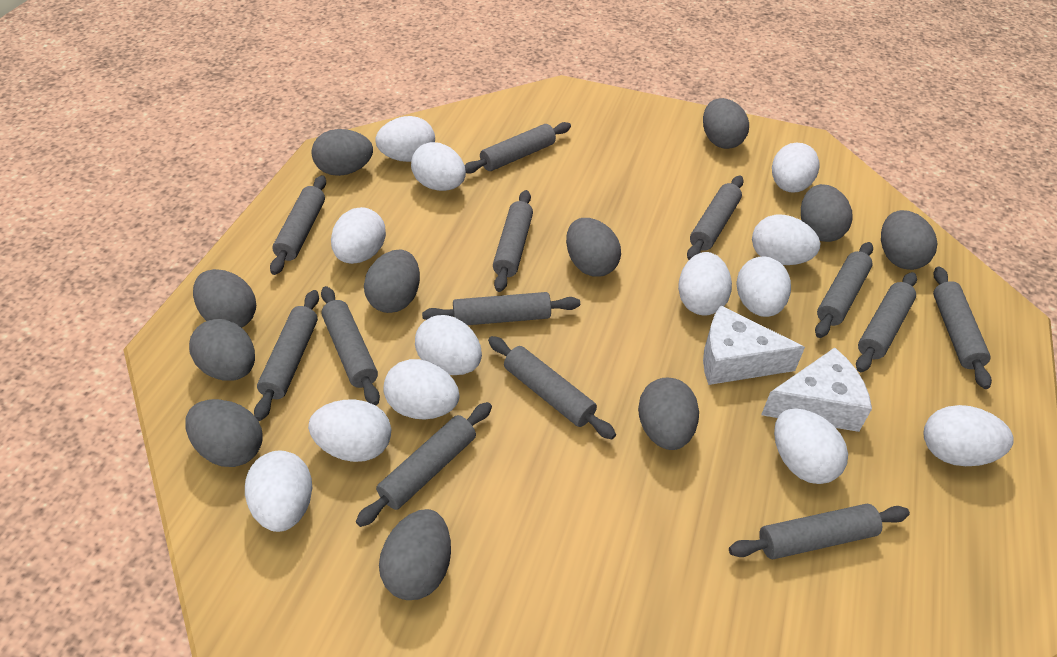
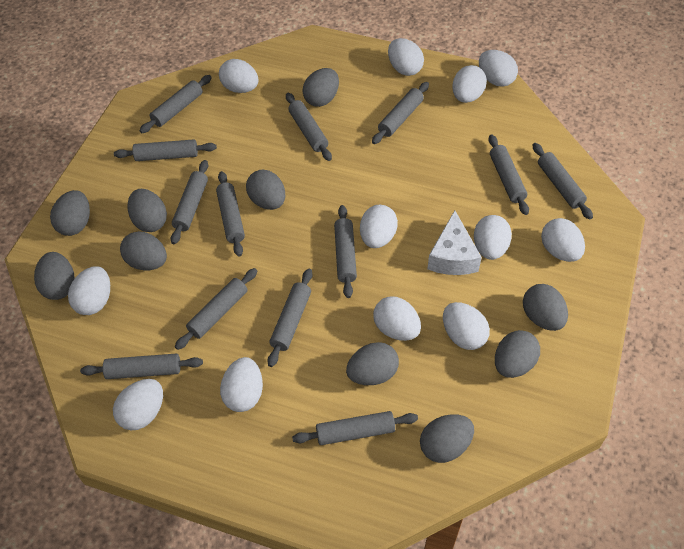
grey egg: 11 -> 10
white cheese: 2 -> 1
white egg: 13 -> 12

